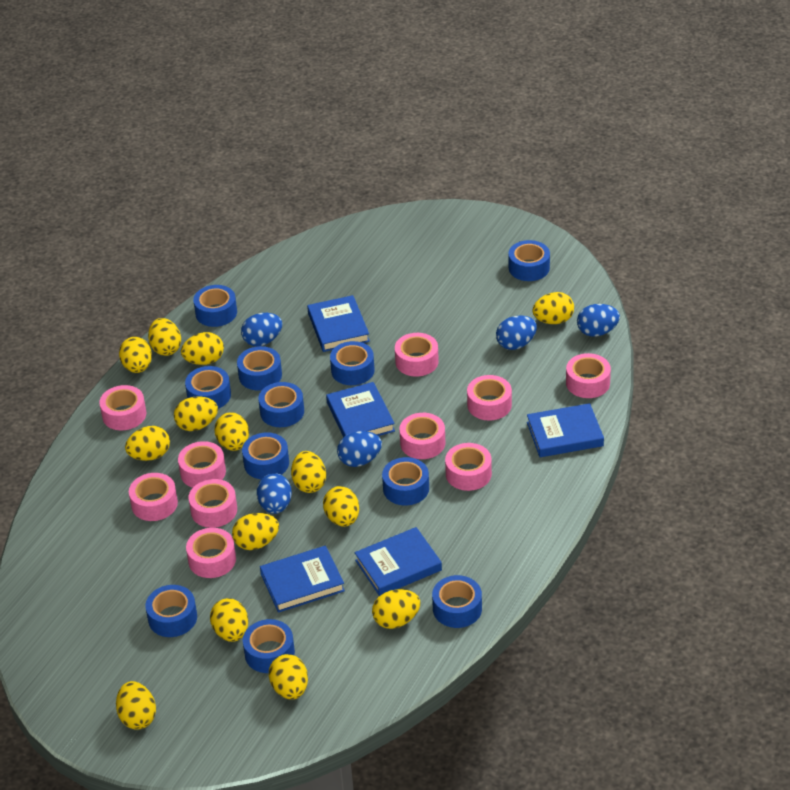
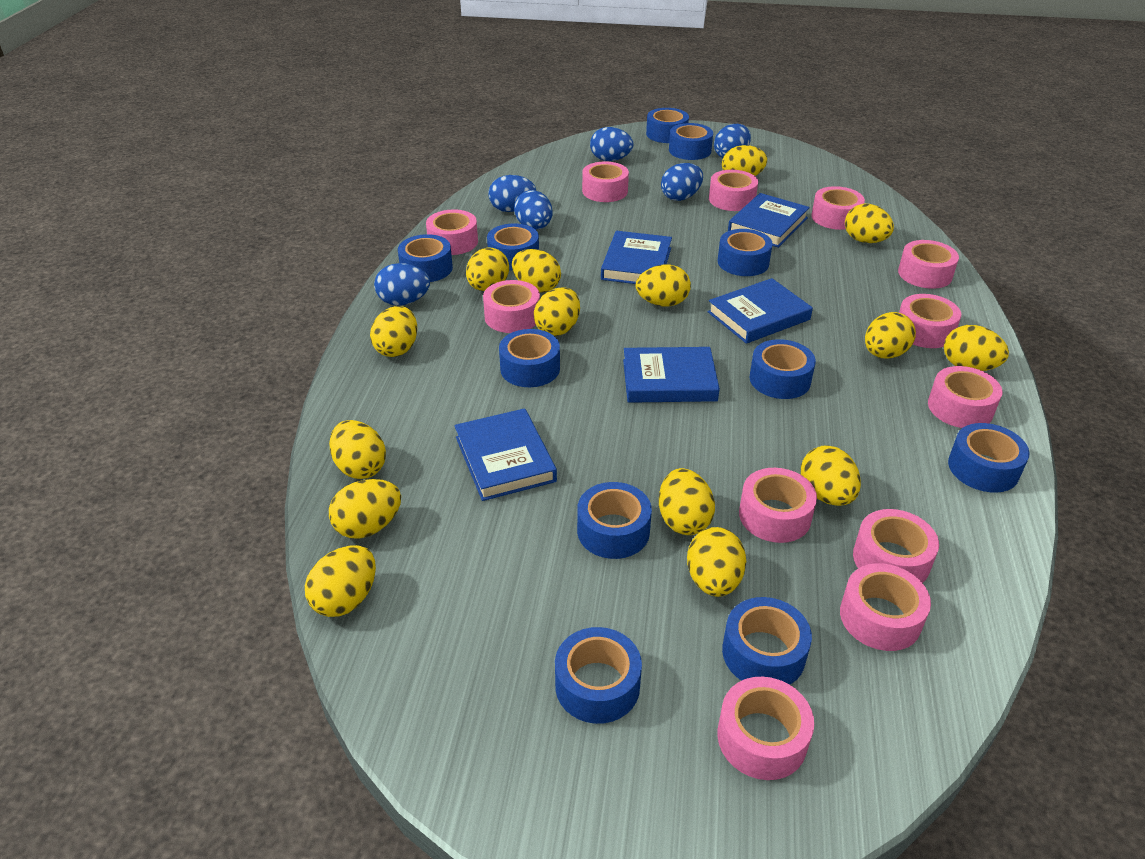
blue egg: 5 -> 6
pink tape: 10 -> 12
yellow egg: 14 -> 15

